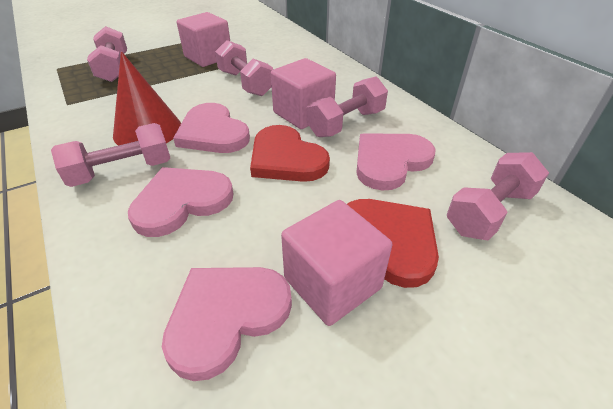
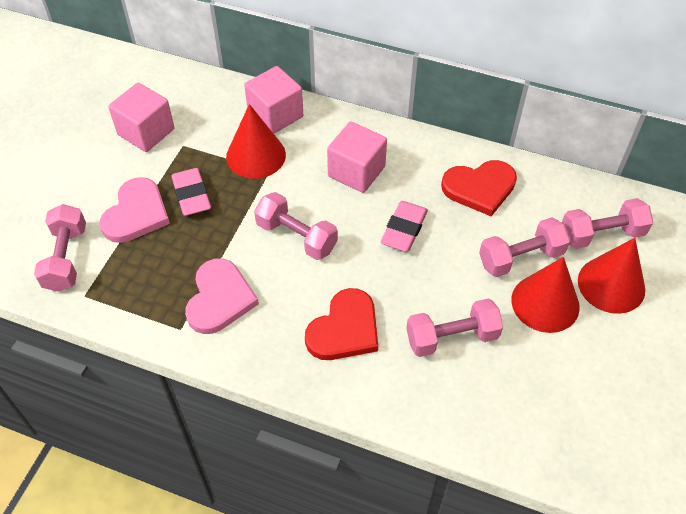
pink eraser: 0 -> 2
pink heart: 4 -> 2
red cone: 1 -> 3

